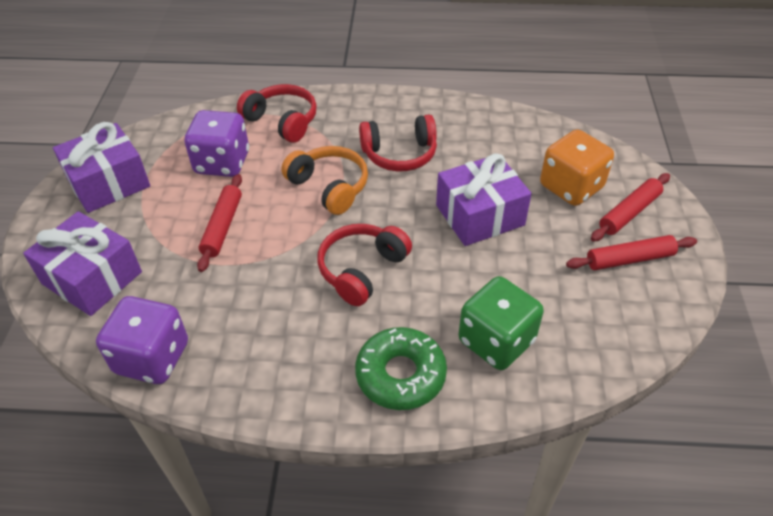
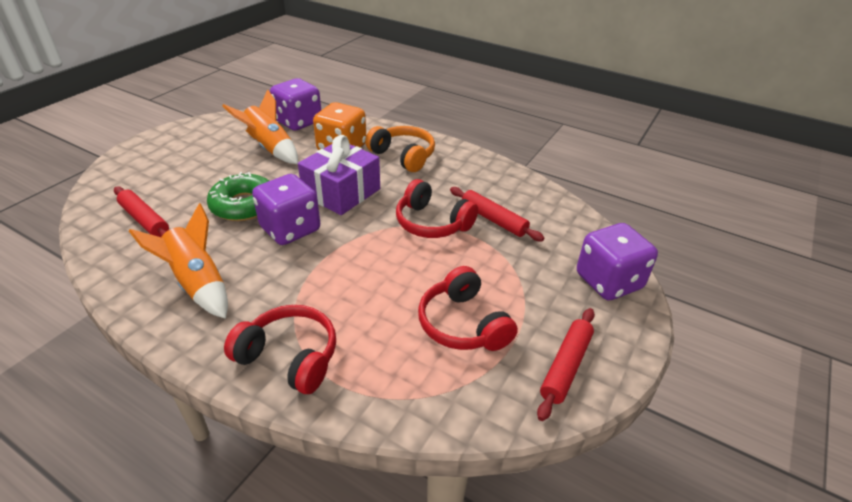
green dice: 1 -> 0
orange rocket: 0 -> 2
purple dice: 2 -> 3
purple gift: 3 -> 1

